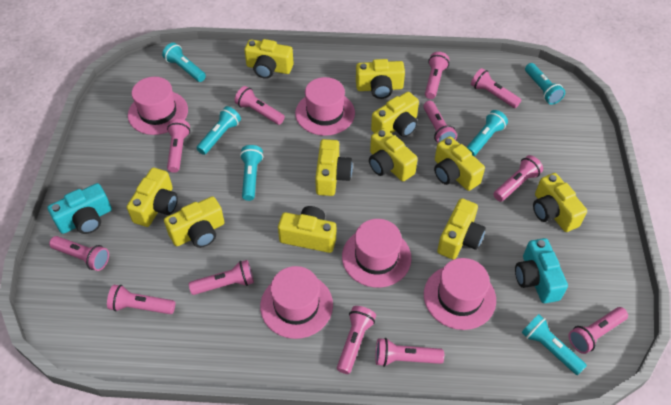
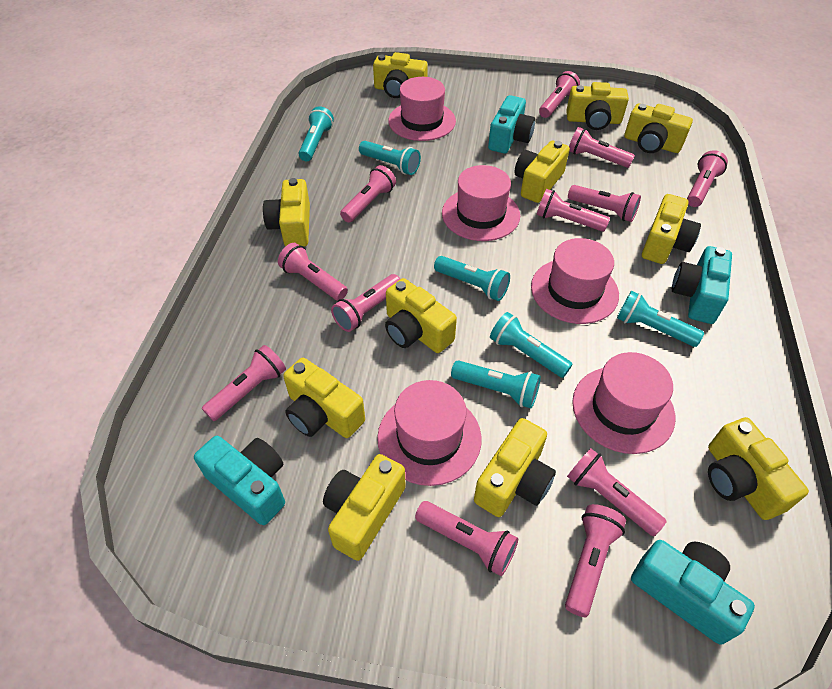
turquoise camera: 2 -> 4

